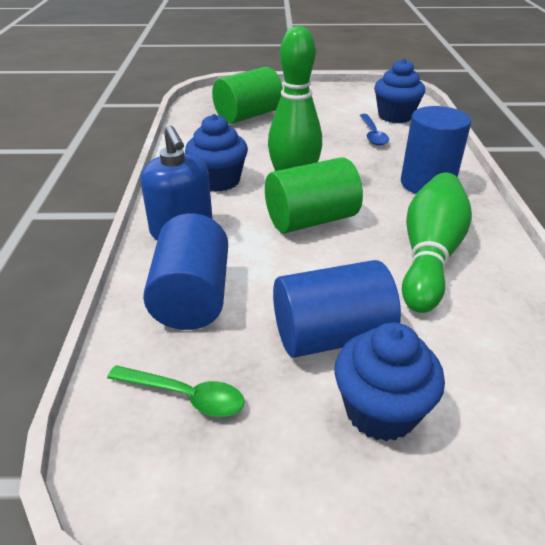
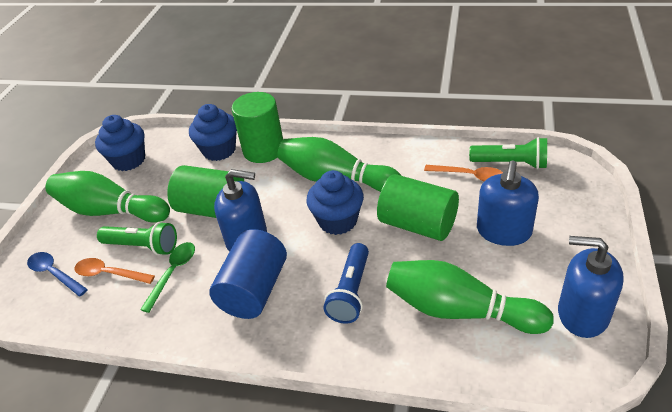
blue cylinder: 3 -> 1
blue flashlight: 0 -> 1
blue soap dispenser: 1 -> 3
green bowling pin: 2 -> 3
green cylinder: 2 -> 3
green flashlight: 0 -> 2
orange spoon: 0 -> 2

